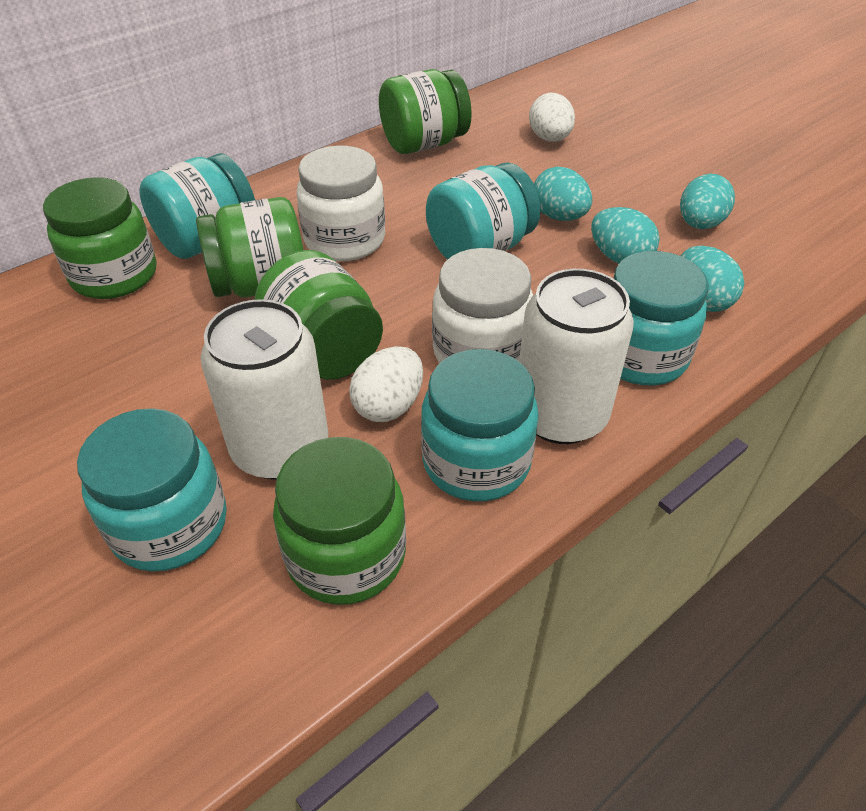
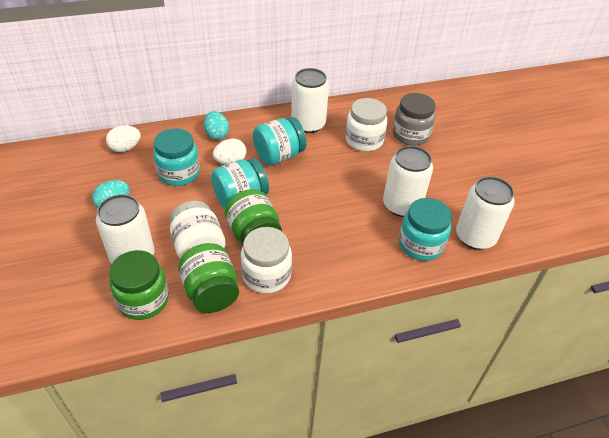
green jar: 5 -> 3
grey jar: 0 -> 1
turquoise egg: 4 -> 2
turquoise jar: 5 -> 4
white can: 2 -> 4
white jar: 2 -> 3

